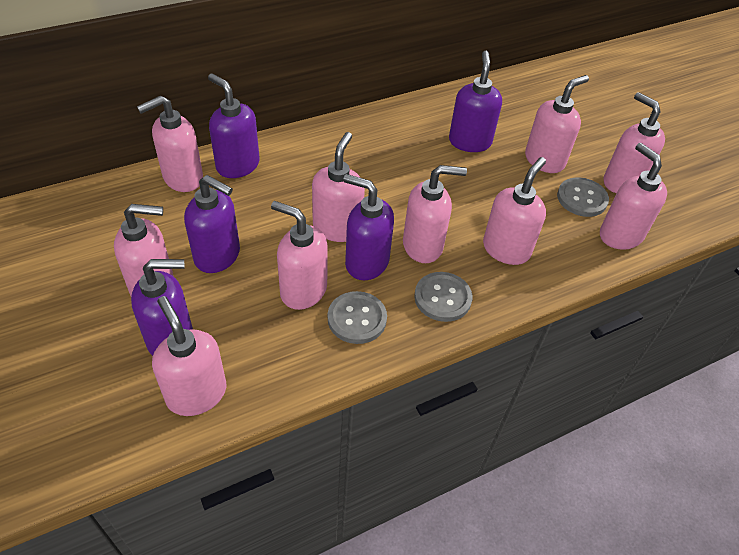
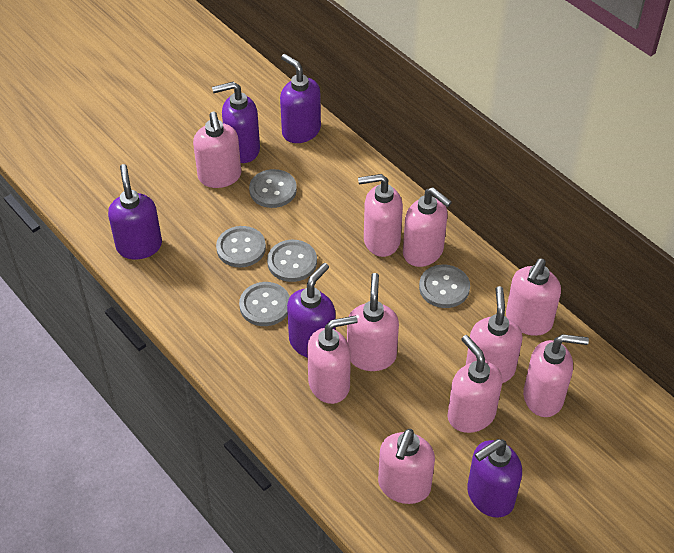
grey button: 3 -> 5

